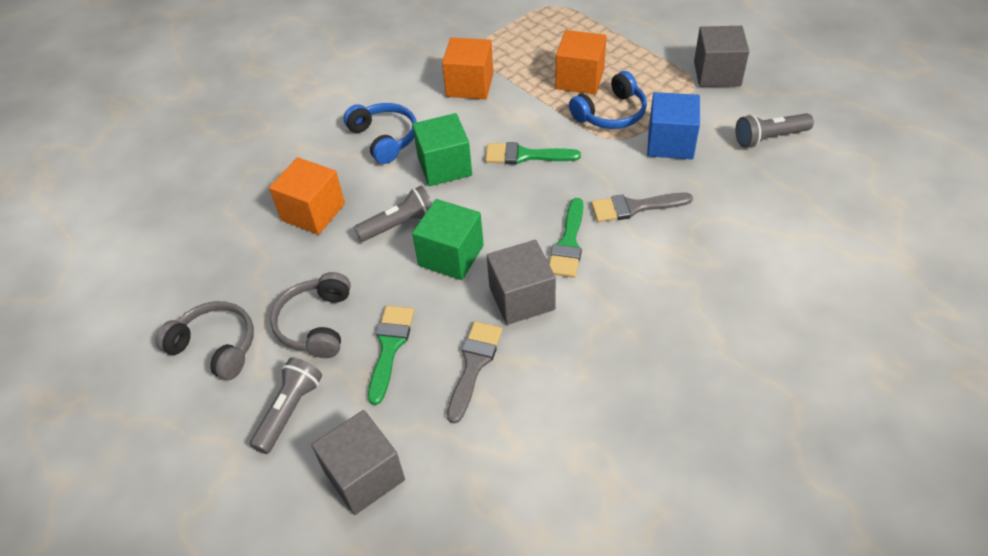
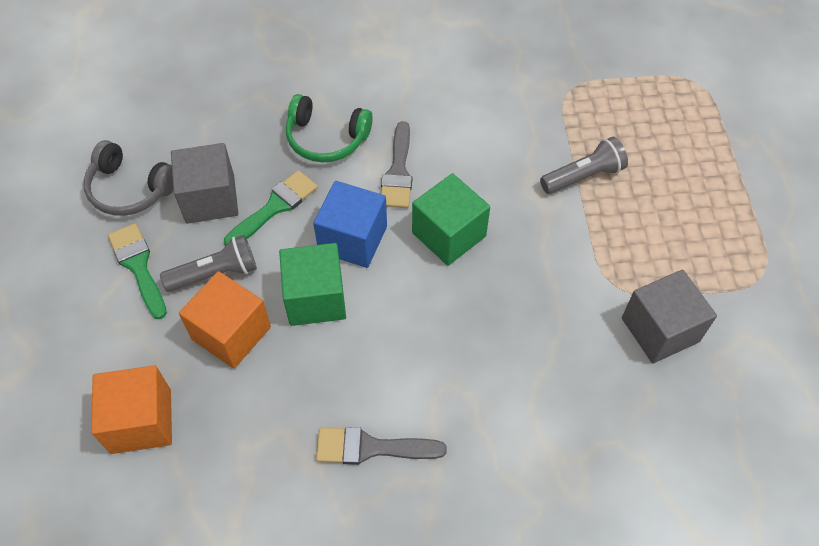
blue headphones: 2 -> 0
green brush: 3 -> 2
green headphones: 0 -> 1
grey cube: 3 -> 2
grey flashlight: 3 -> 2
grey headphones: 2 -> 1
orange cube: 3 -> 2

